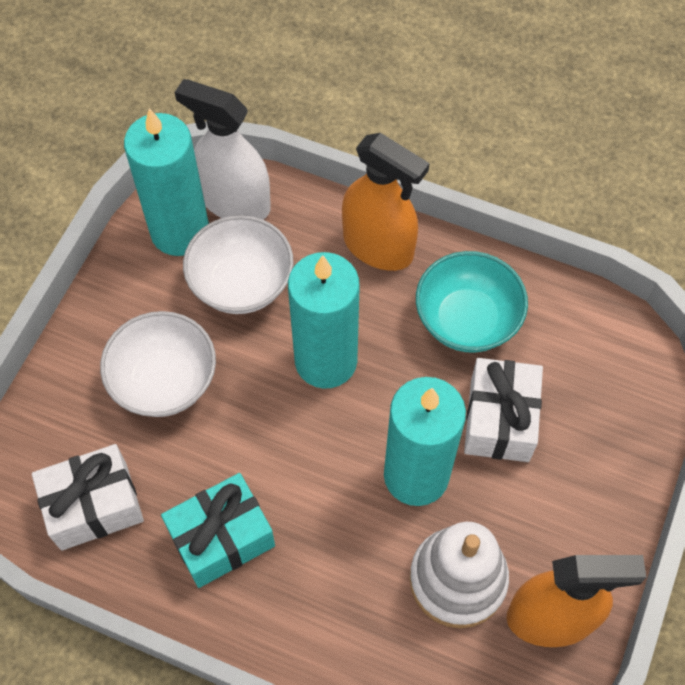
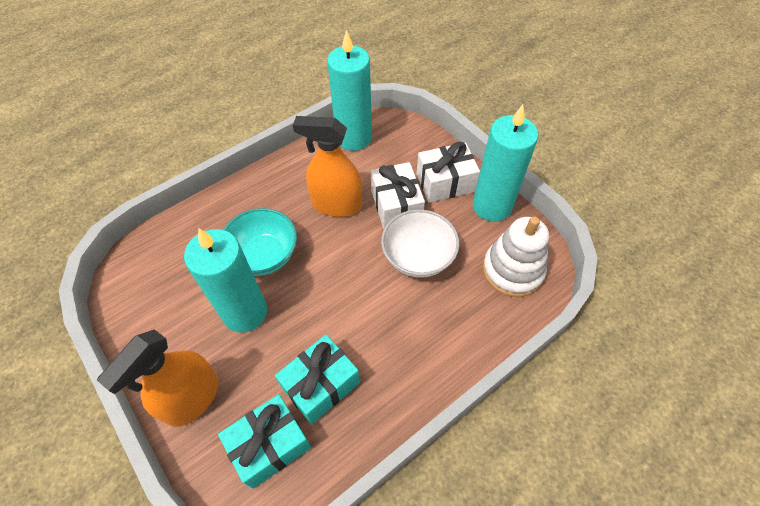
turquoise gift: 1 -> 2
white bowl: 2 -> 1
white spray bottle: 1 -> 0

